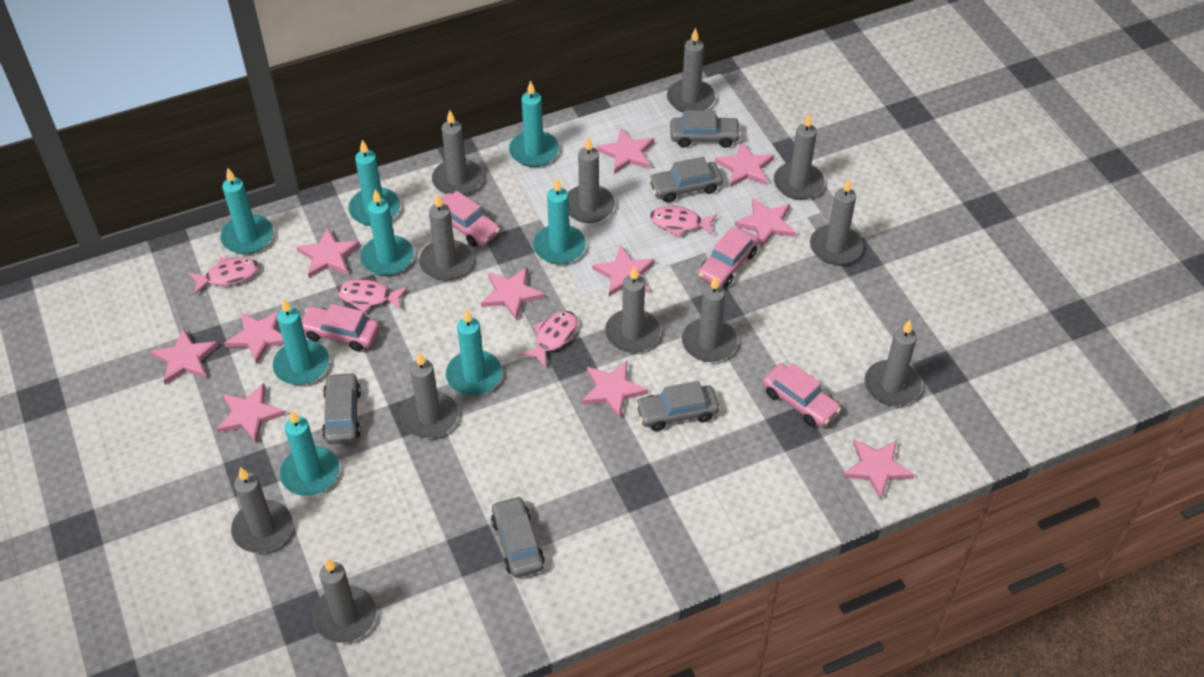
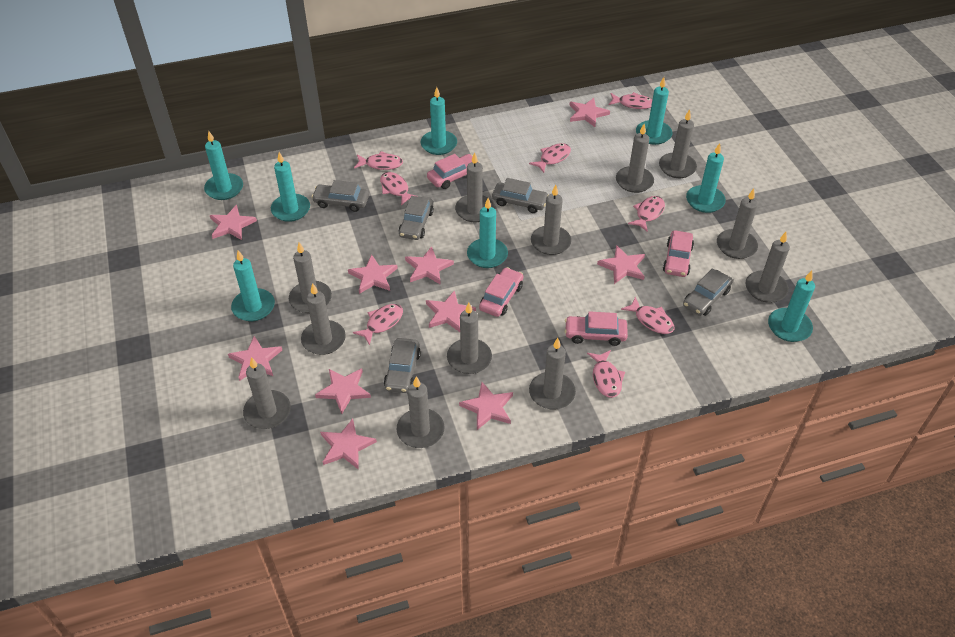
pink fish: 4 -> 8
pink star: 11 -> 10

